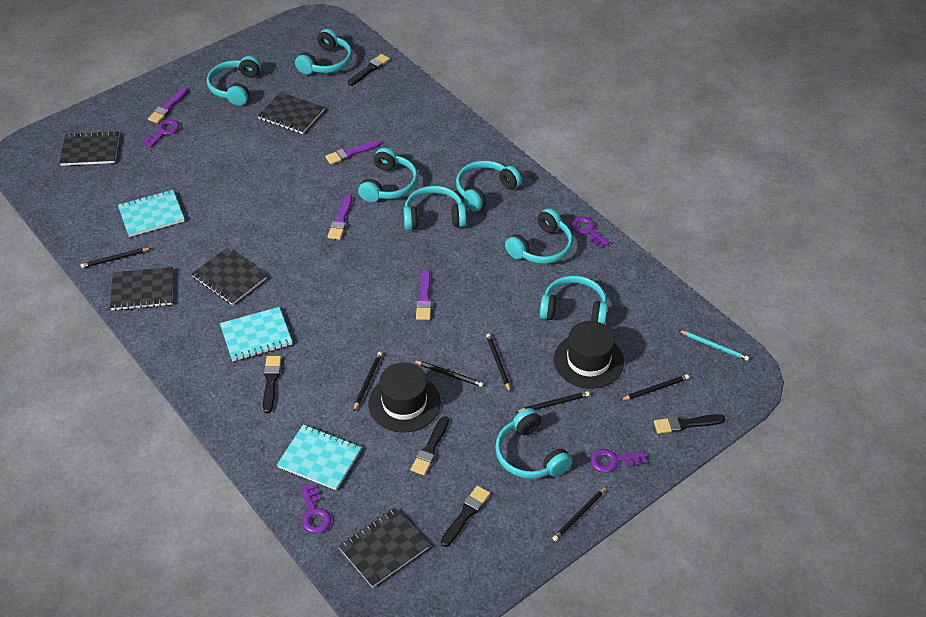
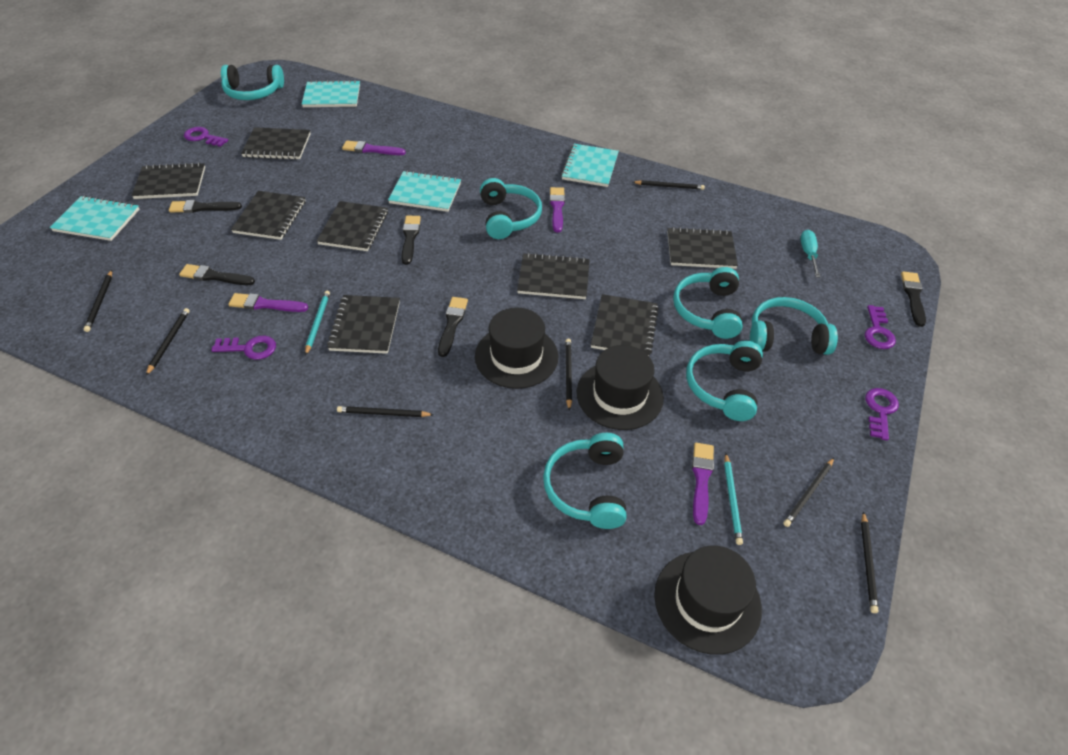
black hat: 2 -> 3
black notebook: 5 -> 8
turquoise headphones: 8 -> 6
turquoise notebook: 3 -> 4
turquoise pencil: 1 -> 2
turquoise screwdriver: 0 -> 1

